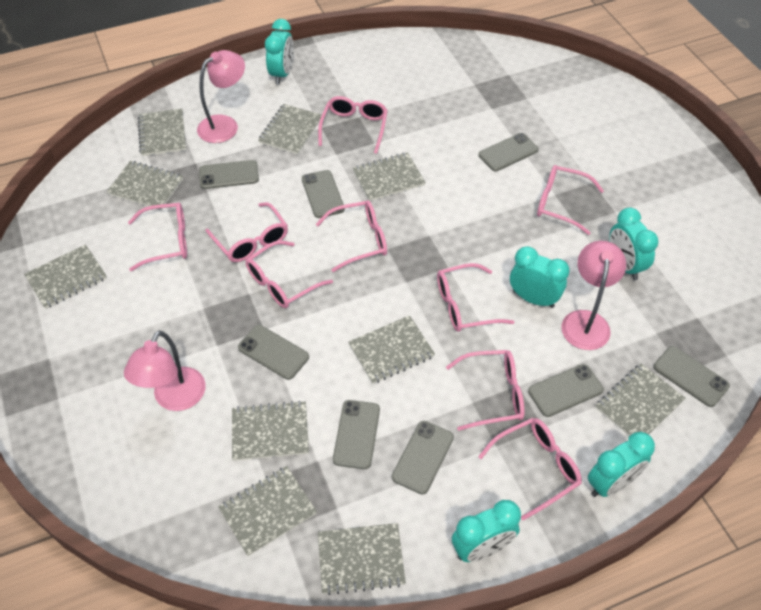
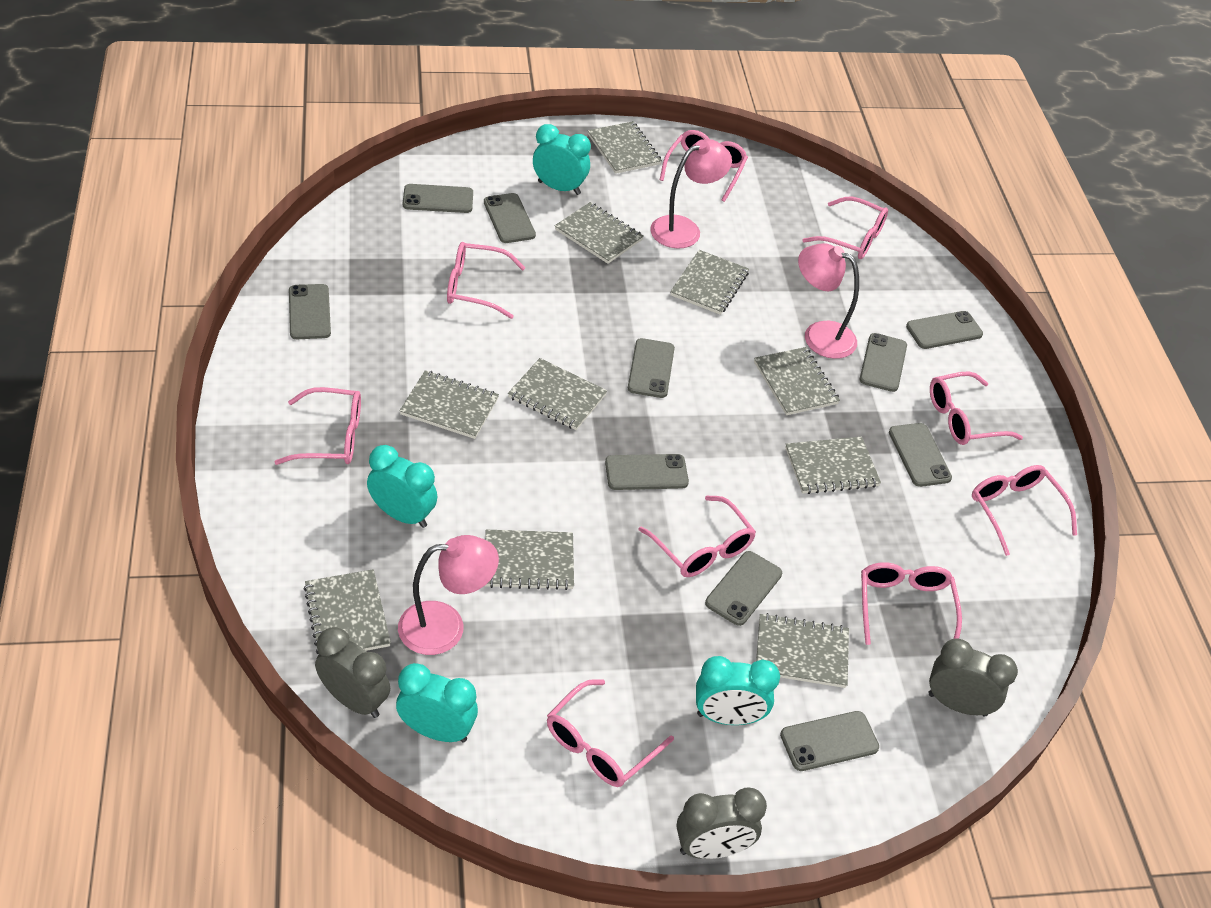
grey clock: 0 -> 3
grey phone: 8 -> 10
turquoise clock: 5 -> 4

